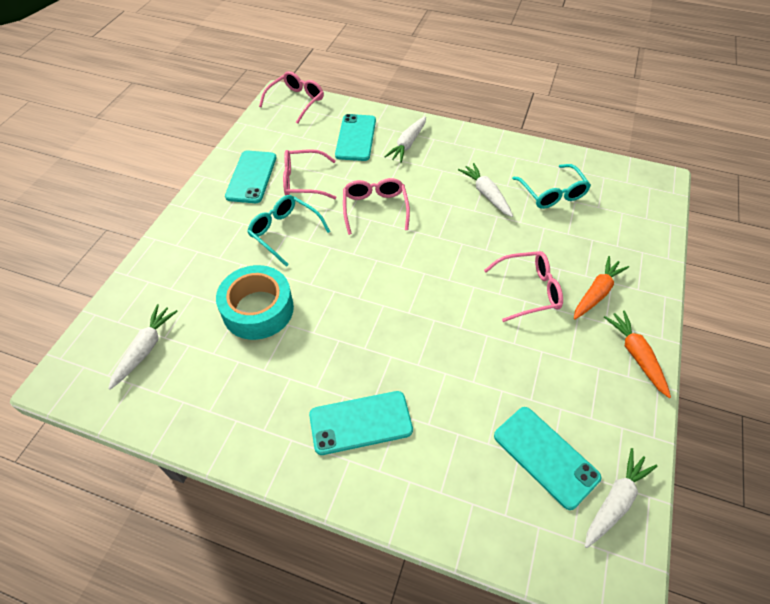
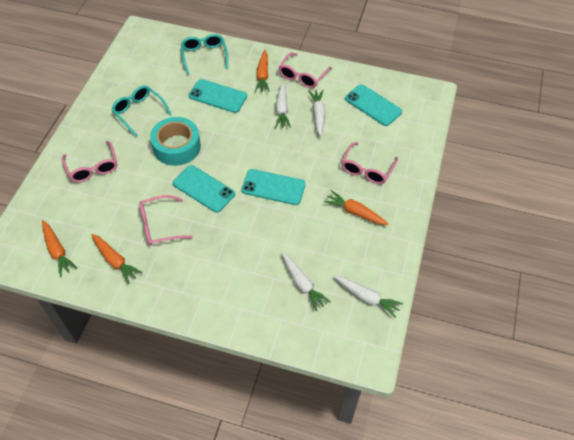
orange carrot: 2 -> 4

